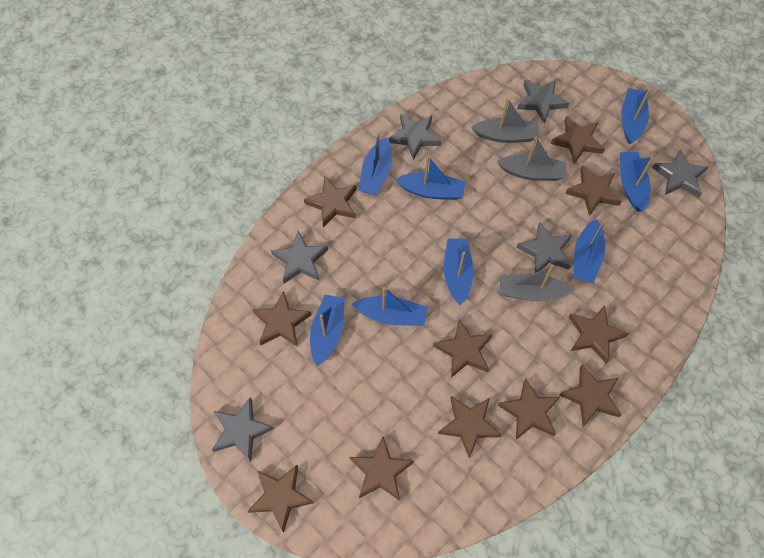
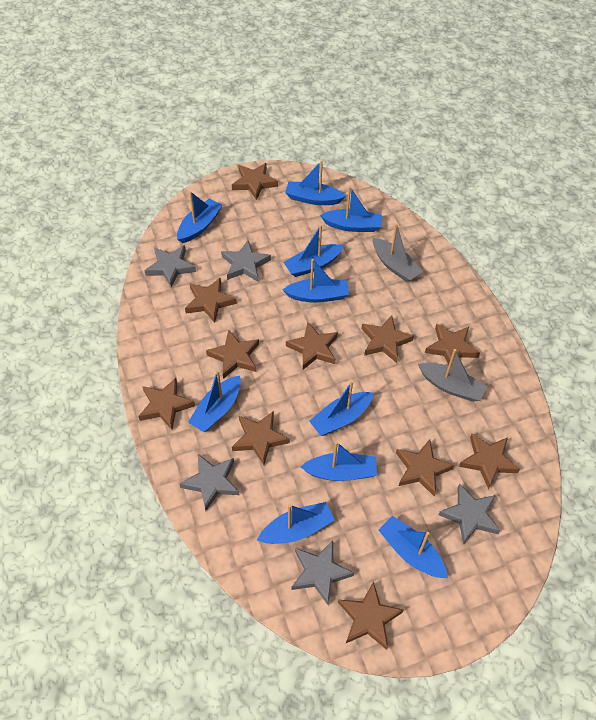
blue boat: 8 -> 10
grey boat: 3 -> 2
grey star: 6 -> 5

